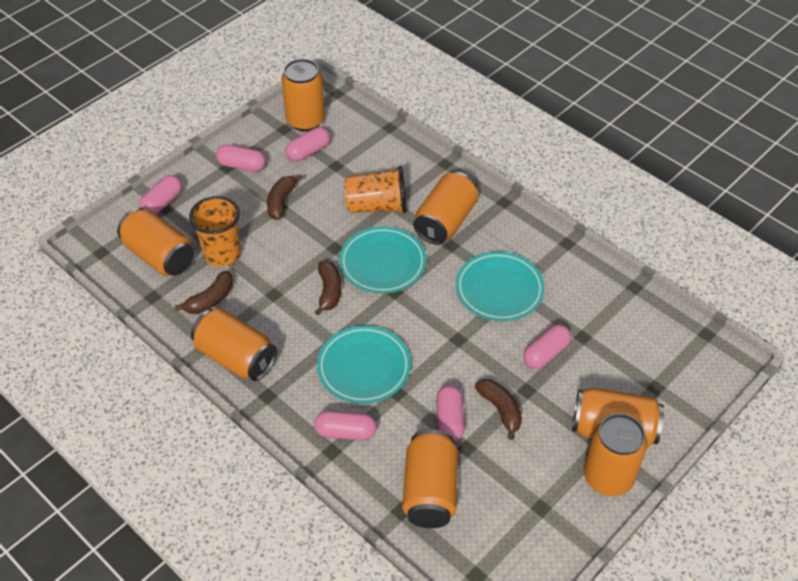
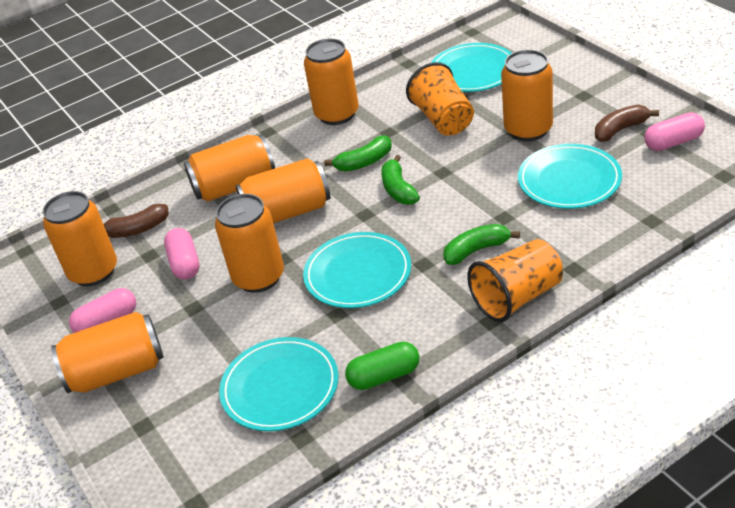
brown banana: 4 -> 2
green banana: 0 -> 3
green capsule: 0 -> 1
pink capsule: 6 -> 3
turquoise plate: 3 -> 4

